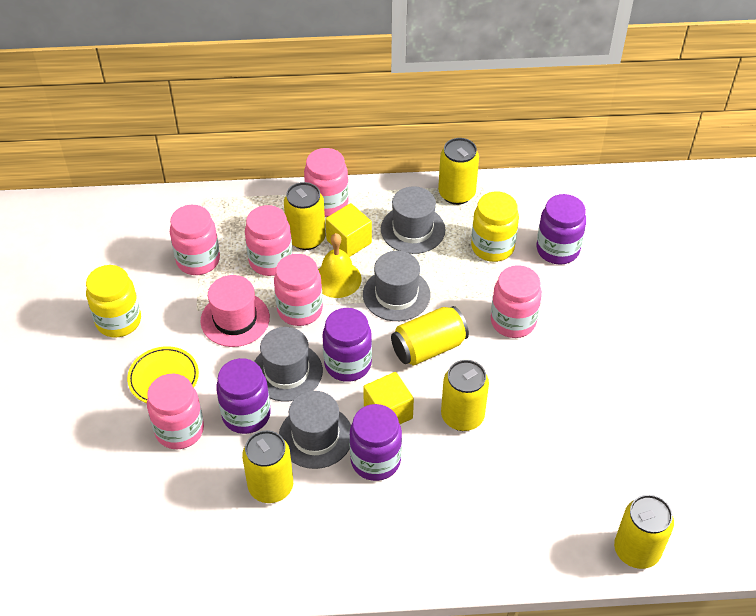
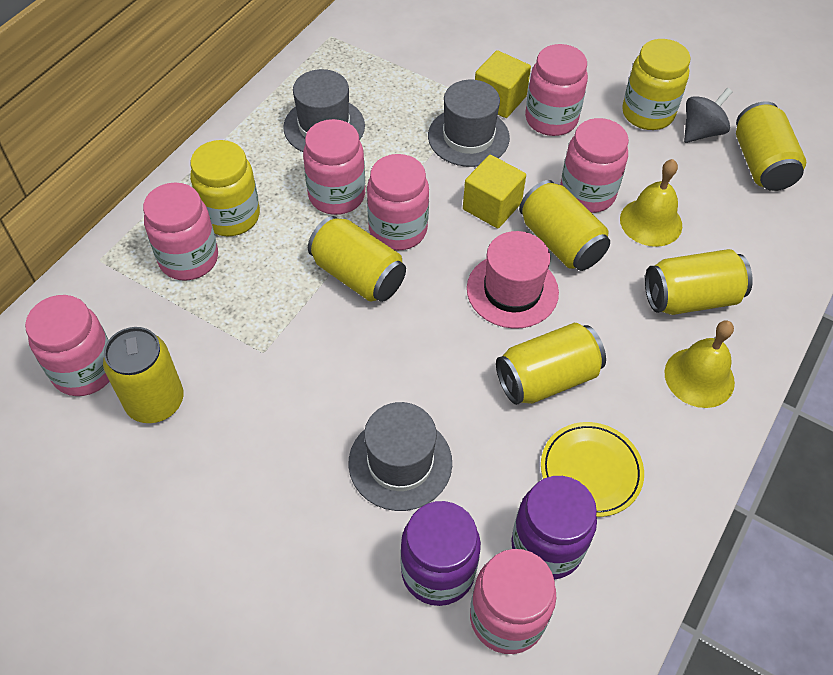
grey hat: 4 -> 3
grey spinning top: 0 -> 1
pink jar: 6 -> 7
purple jar: 4 -> 2
yellow bell: 1 -> 2

